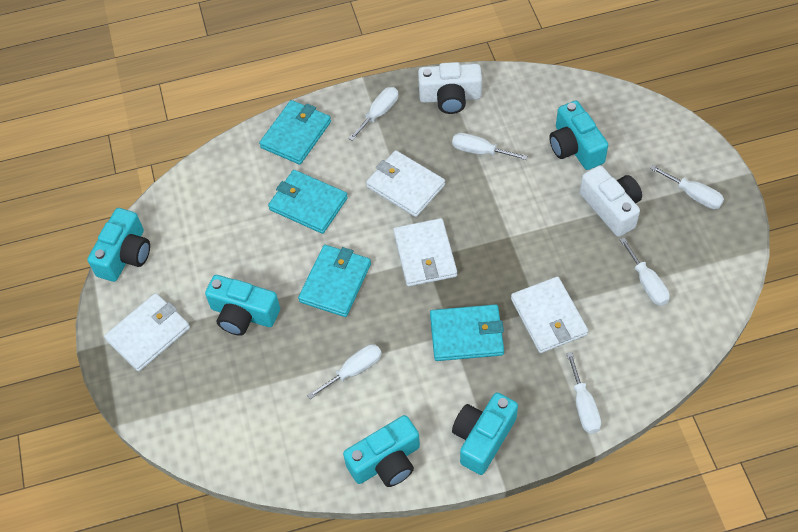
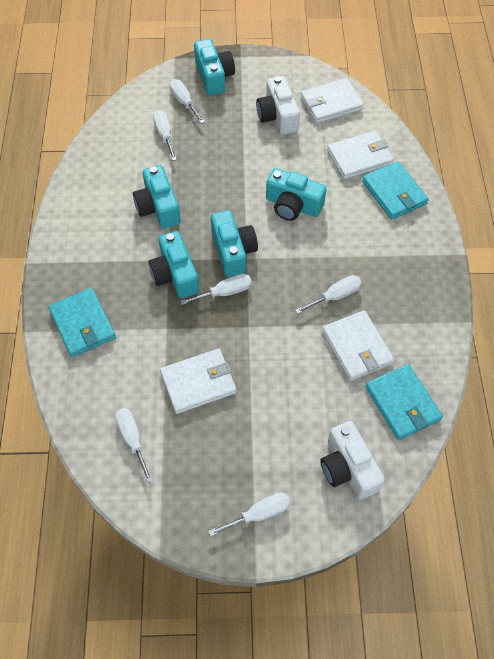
turquoise wallet: 4 -> 3

